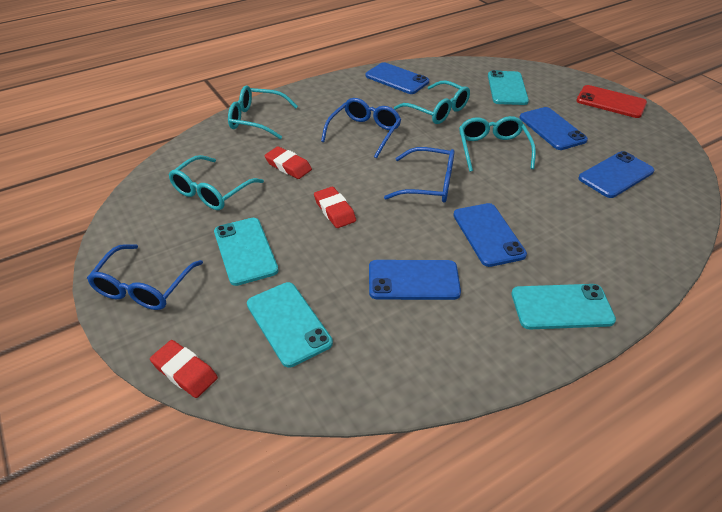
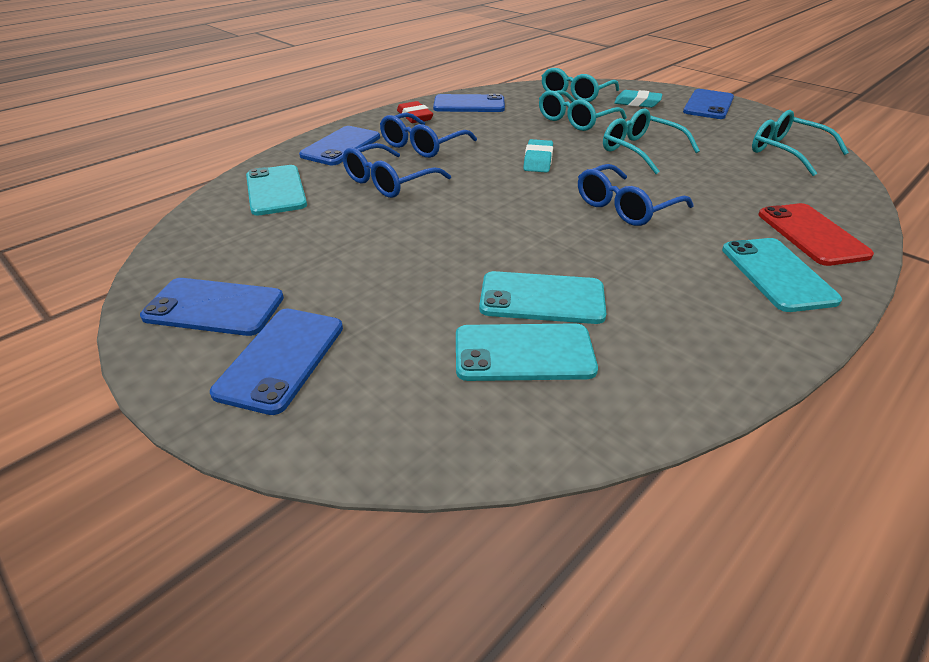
red eraser: 3 -> 1
turquoise eraser: 0 -> 2

